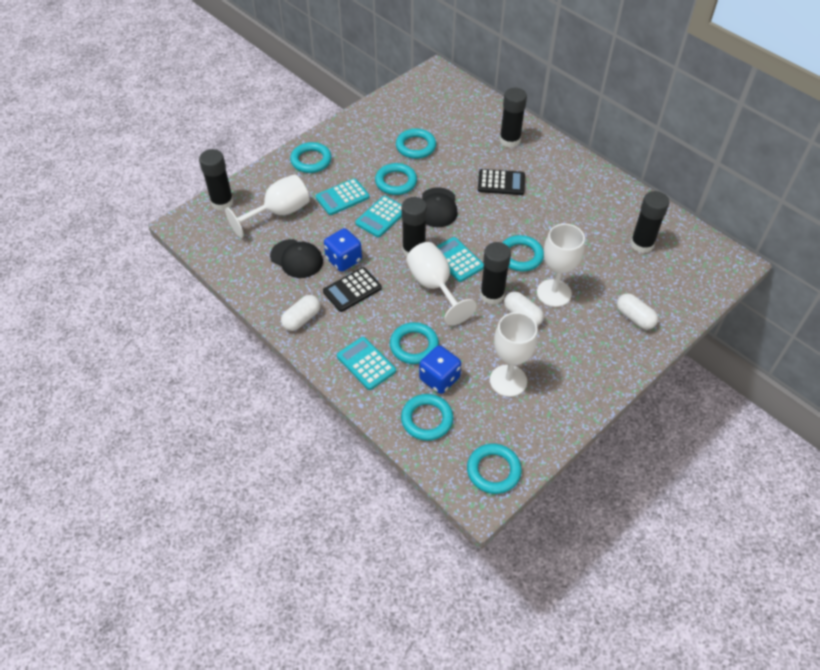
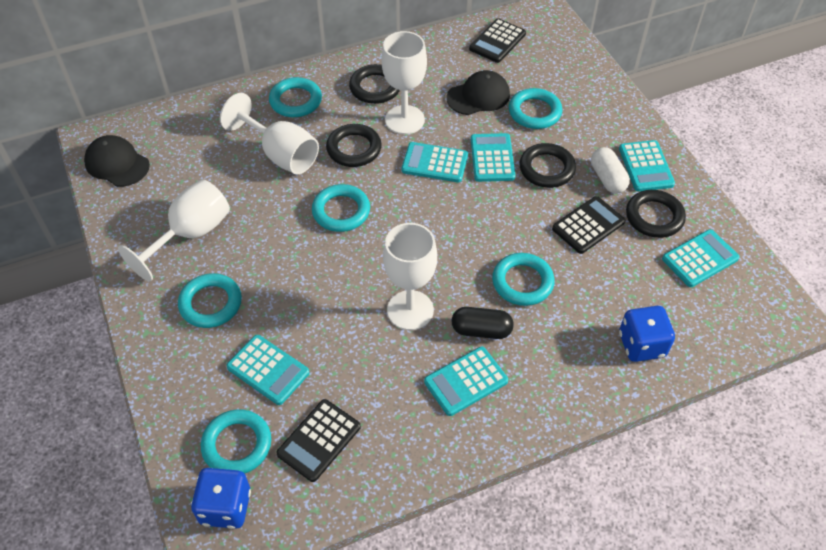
black calculator: 2 -> 3
black capsule: 0 -> 1
black glue stick: 5 -> 0
black ring: 0 -> 4
turquoise calculator: 4 -> 6
turquoise ring: 7 -> 6
white capsule: 3 -> 1

